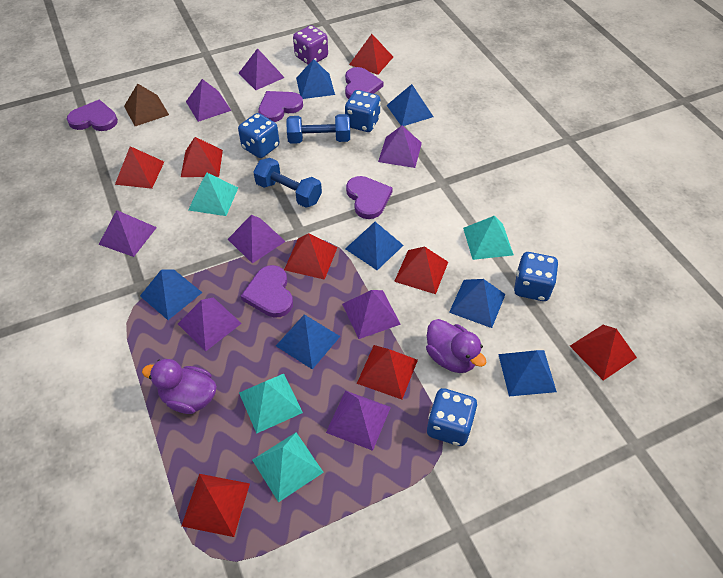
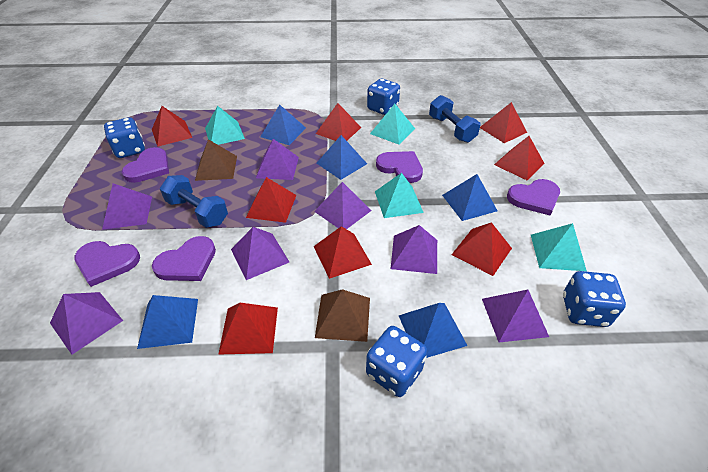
blue pyramid: 7 -> 5
brown pyramid: 1 -> 2
purple dice: 1 -> 0
purple duck: 2 -> 0
purple pyramid: 8 -> 7

